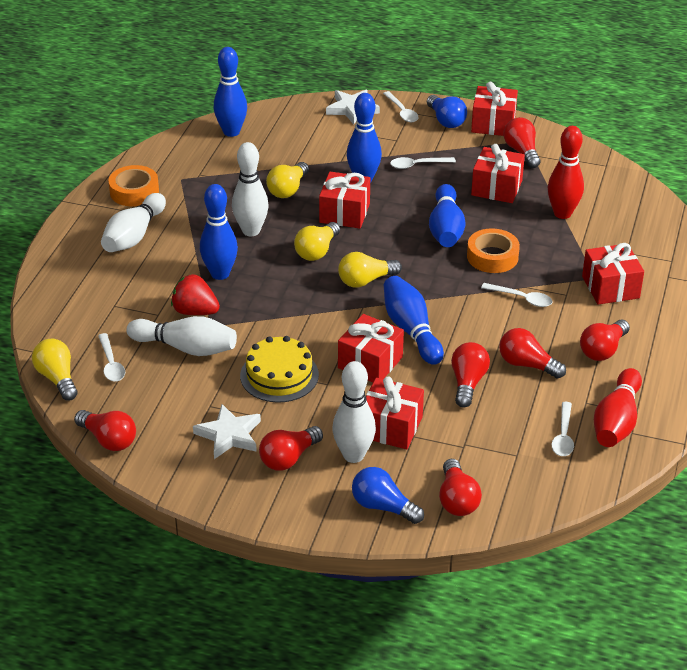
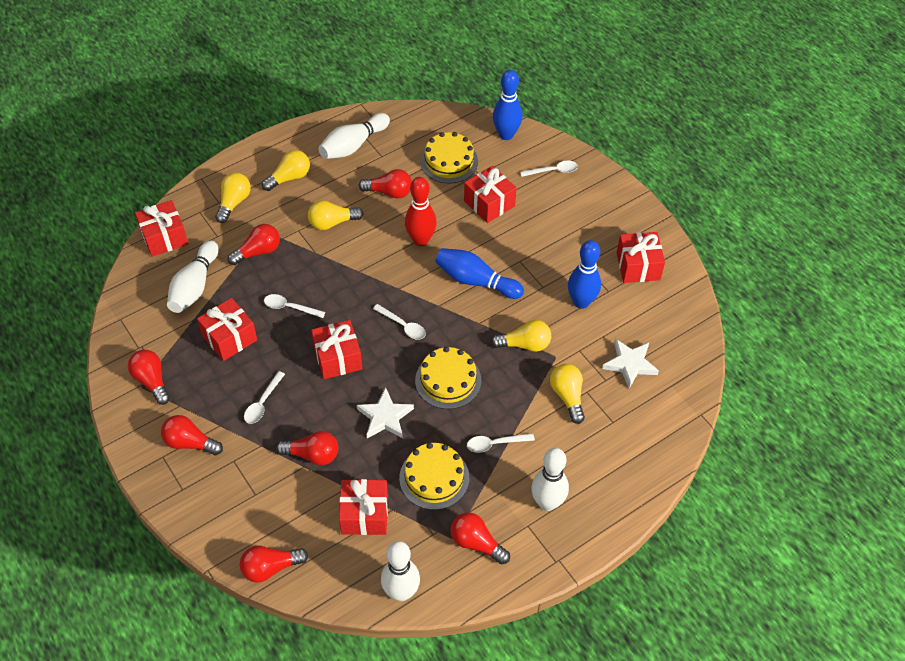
blue bowling pin: 5 -> 3
blue light bulb: 2 -> 0
orange tape: 2 -> 0
red bowling pin: 2 -> 1
red strawberry: 1 -> 0
yellow cake: 1 -> 3
yellow light bulb: 4 -> 5

